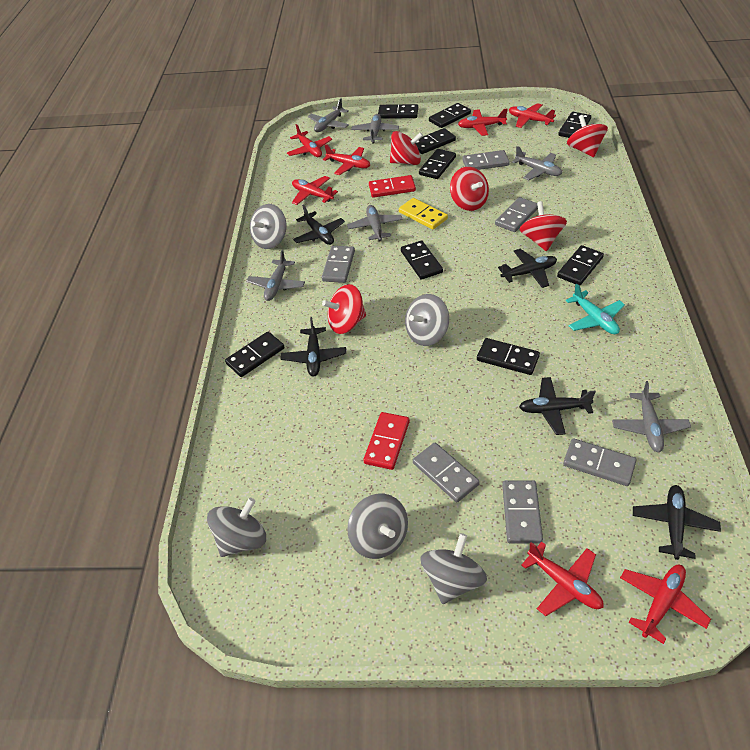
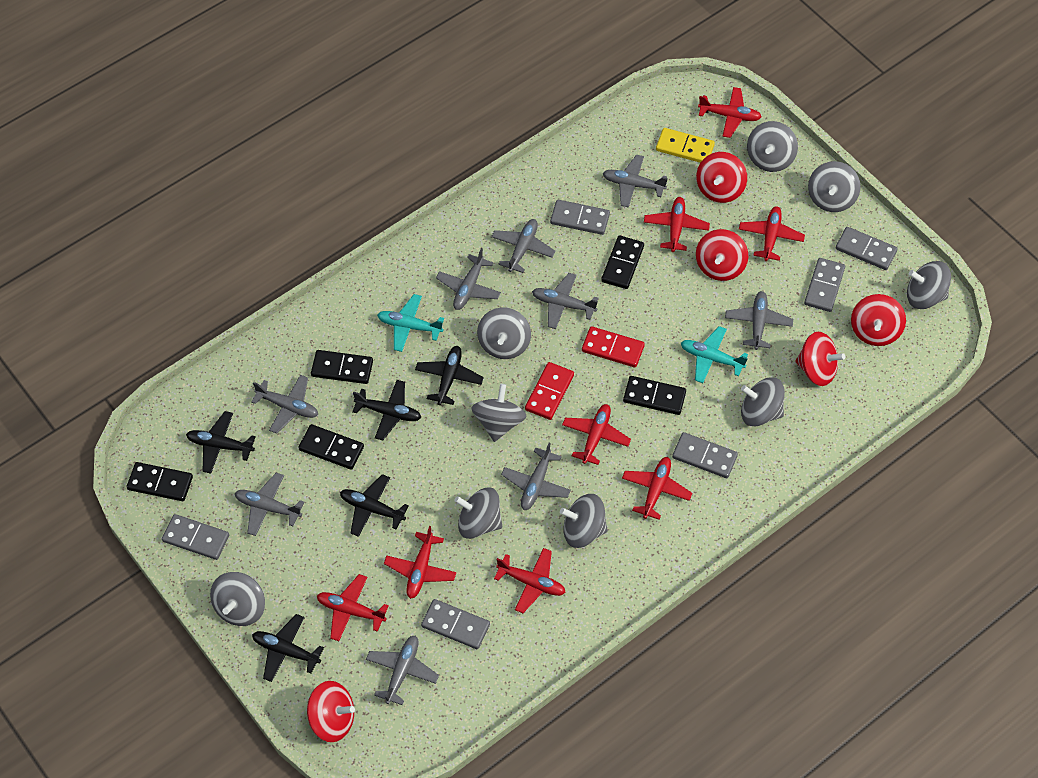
black domino: 9 -> 5
grey plane: 6 -> 9
grey spinning top: 5 -> 9
red plane: 7 -> 8
turquoise plane: 1 -> 2

